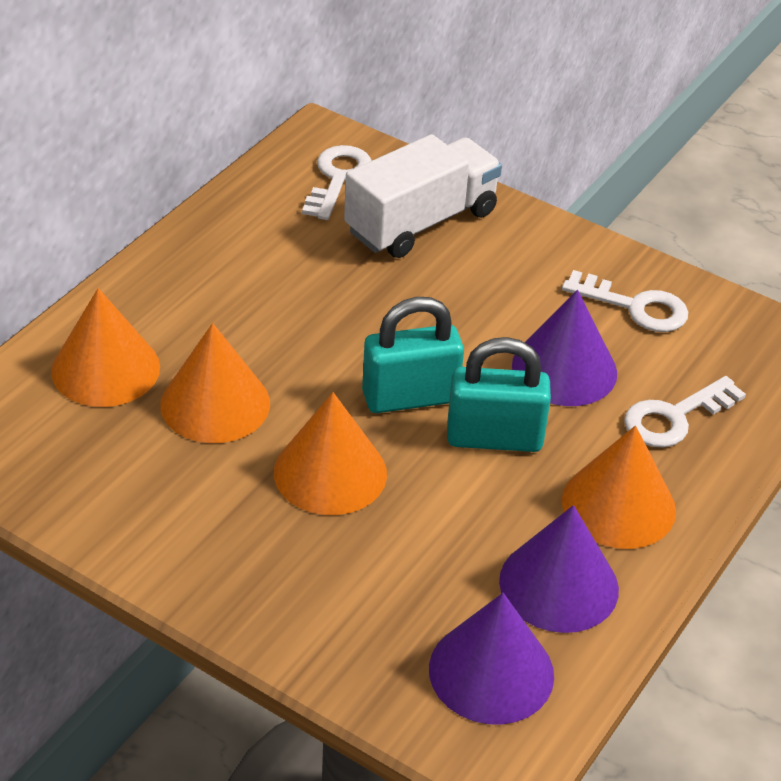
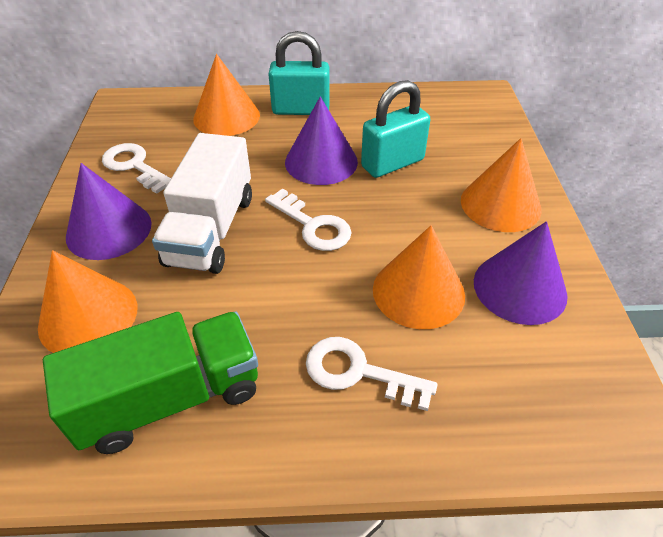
green truck: 0 -> 1

